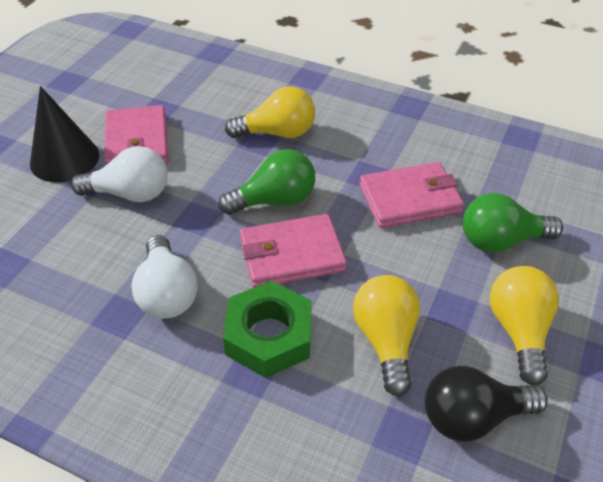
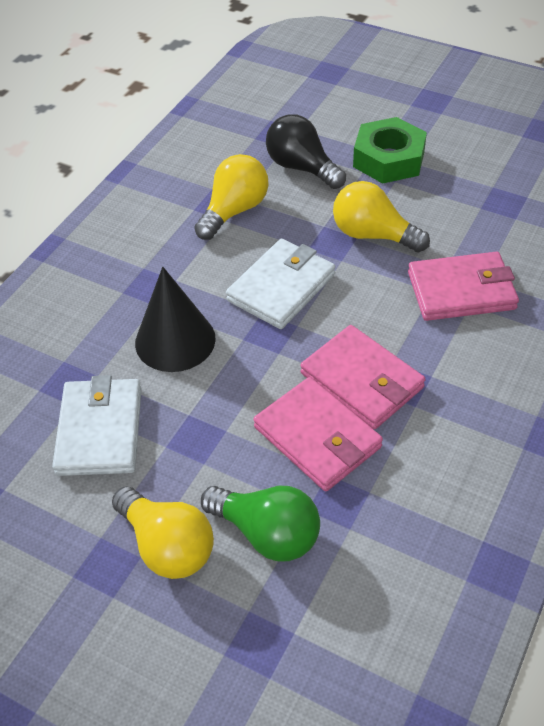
green light bulb: 2 -> 1
white light bulb: 2 -> 0
white wallet: 0 -> 2

